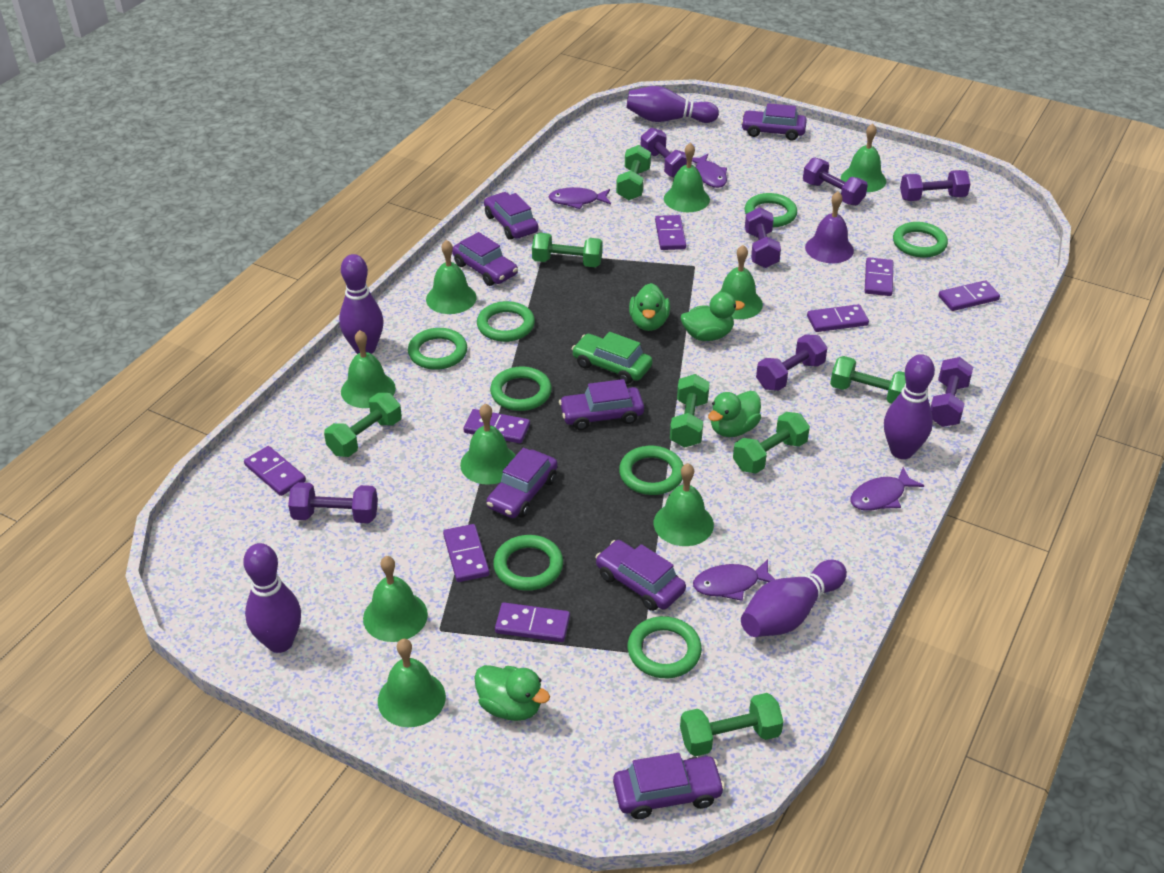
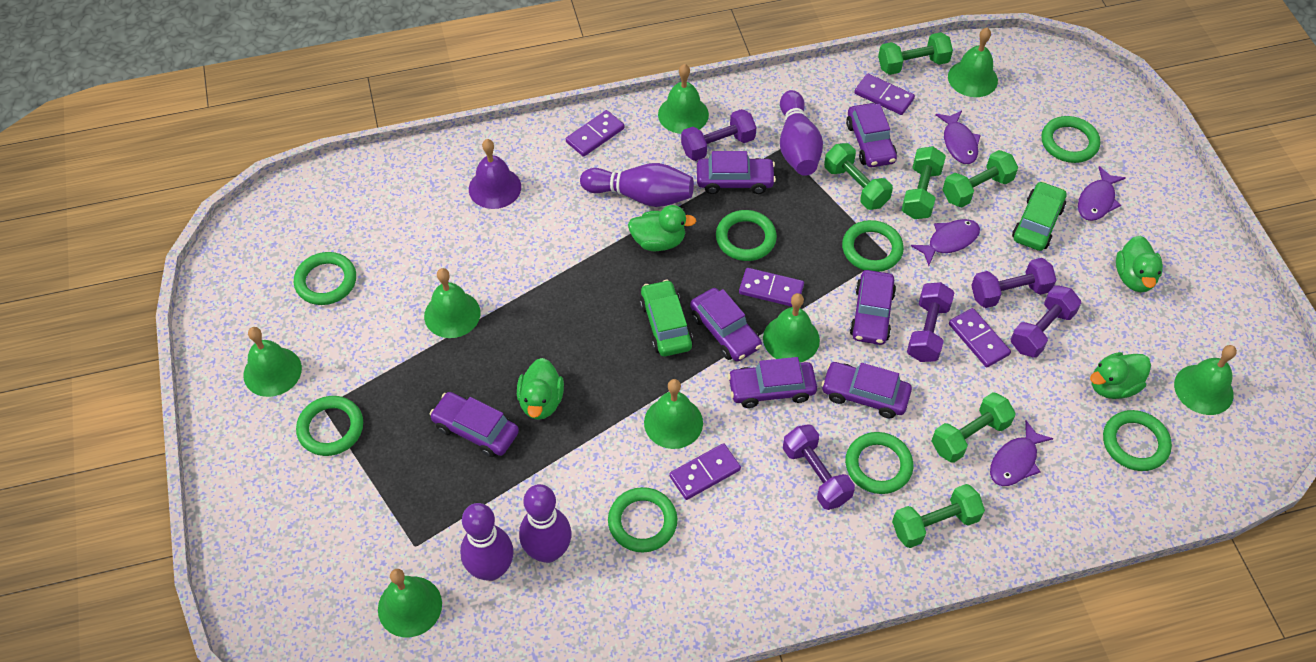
green bell: 9 -> 8
green car: 1 -> 2
green dumbbell: 7 -> 6
purple bowling pin: 5 -> 4
purple domino: 8 -> 5
purple dumbbell: 7 -> 5

